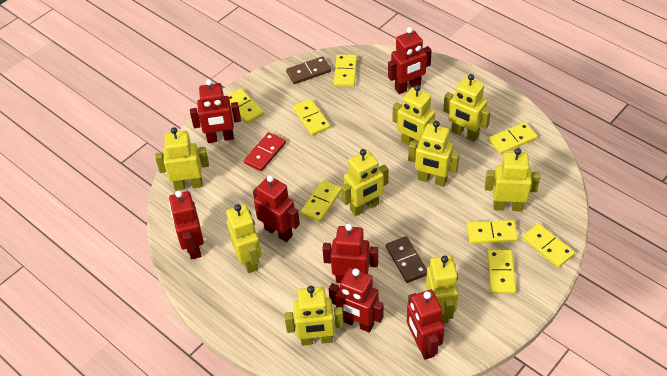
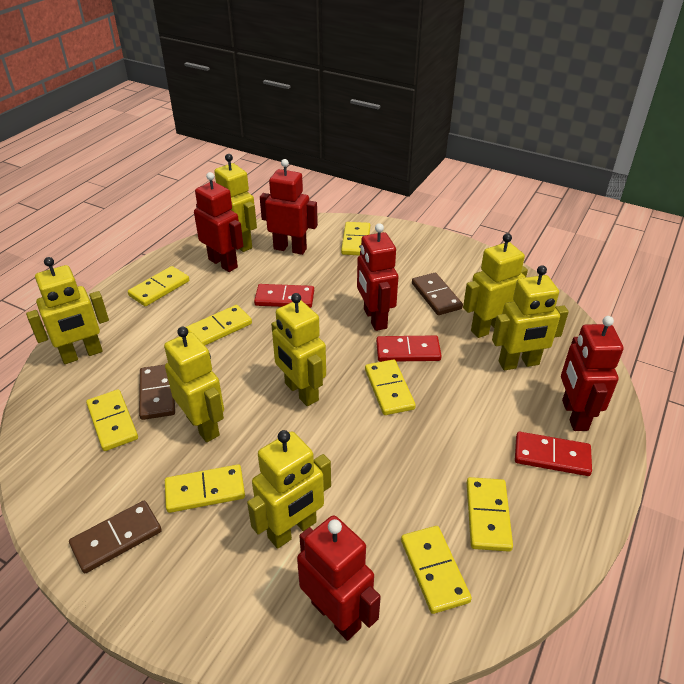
brown domino: 2 -> 3
red domino: 1 -> 3
red robot: 7 -> 5
yellow robot: 9 -> 7

